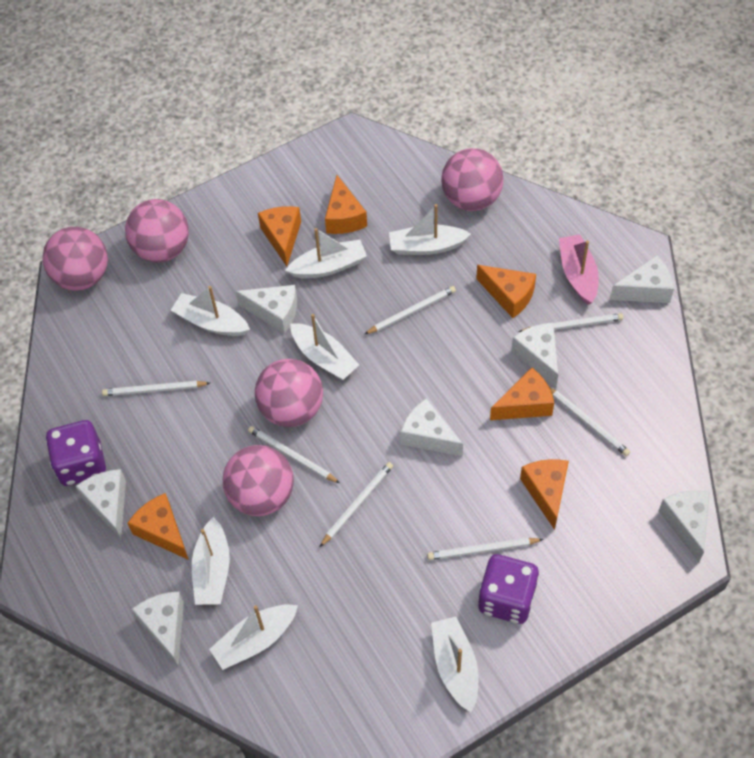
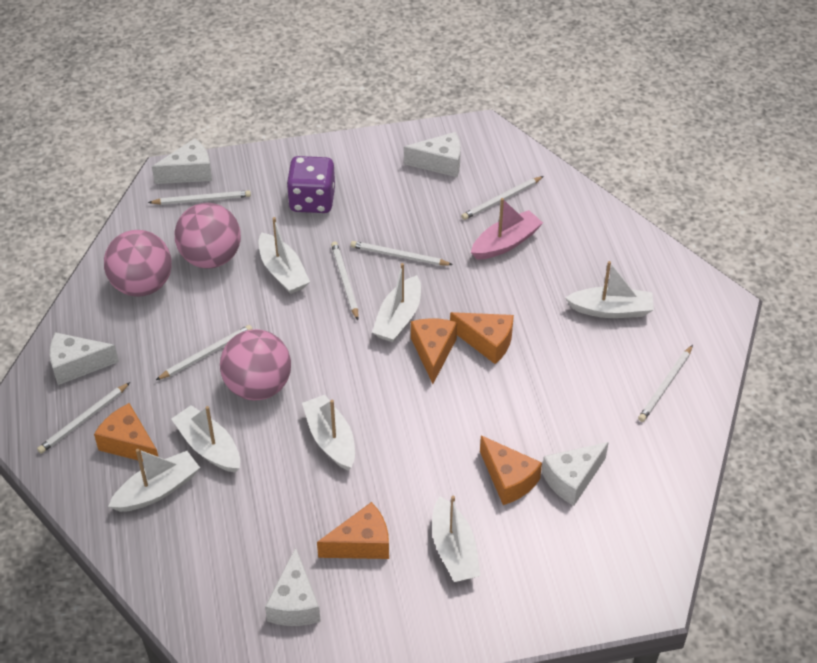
orange cheese: 6 -> 5
pink ball: 5 -> 3
purple dice: 2 -> 1
white cheese: 7 -> 5

